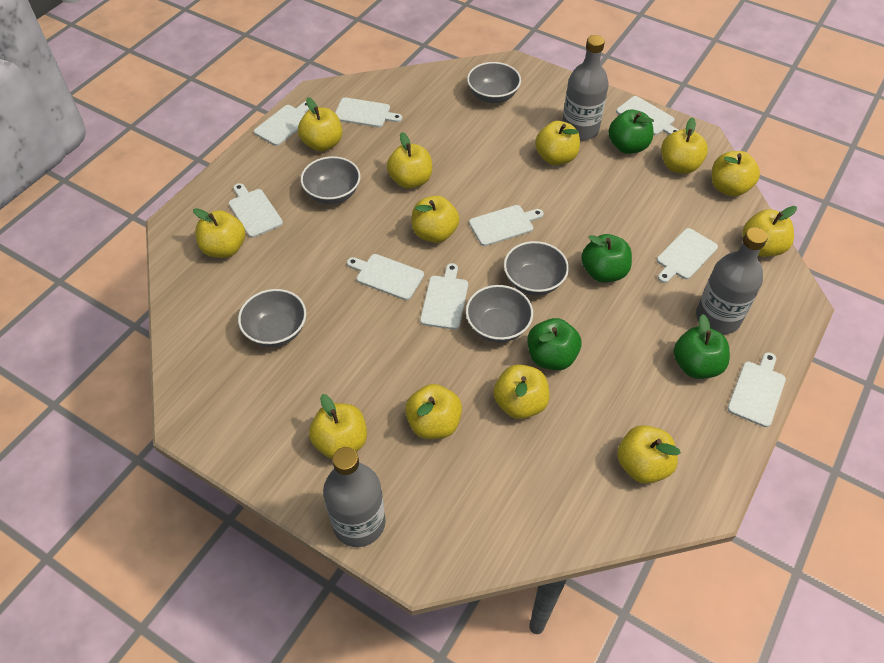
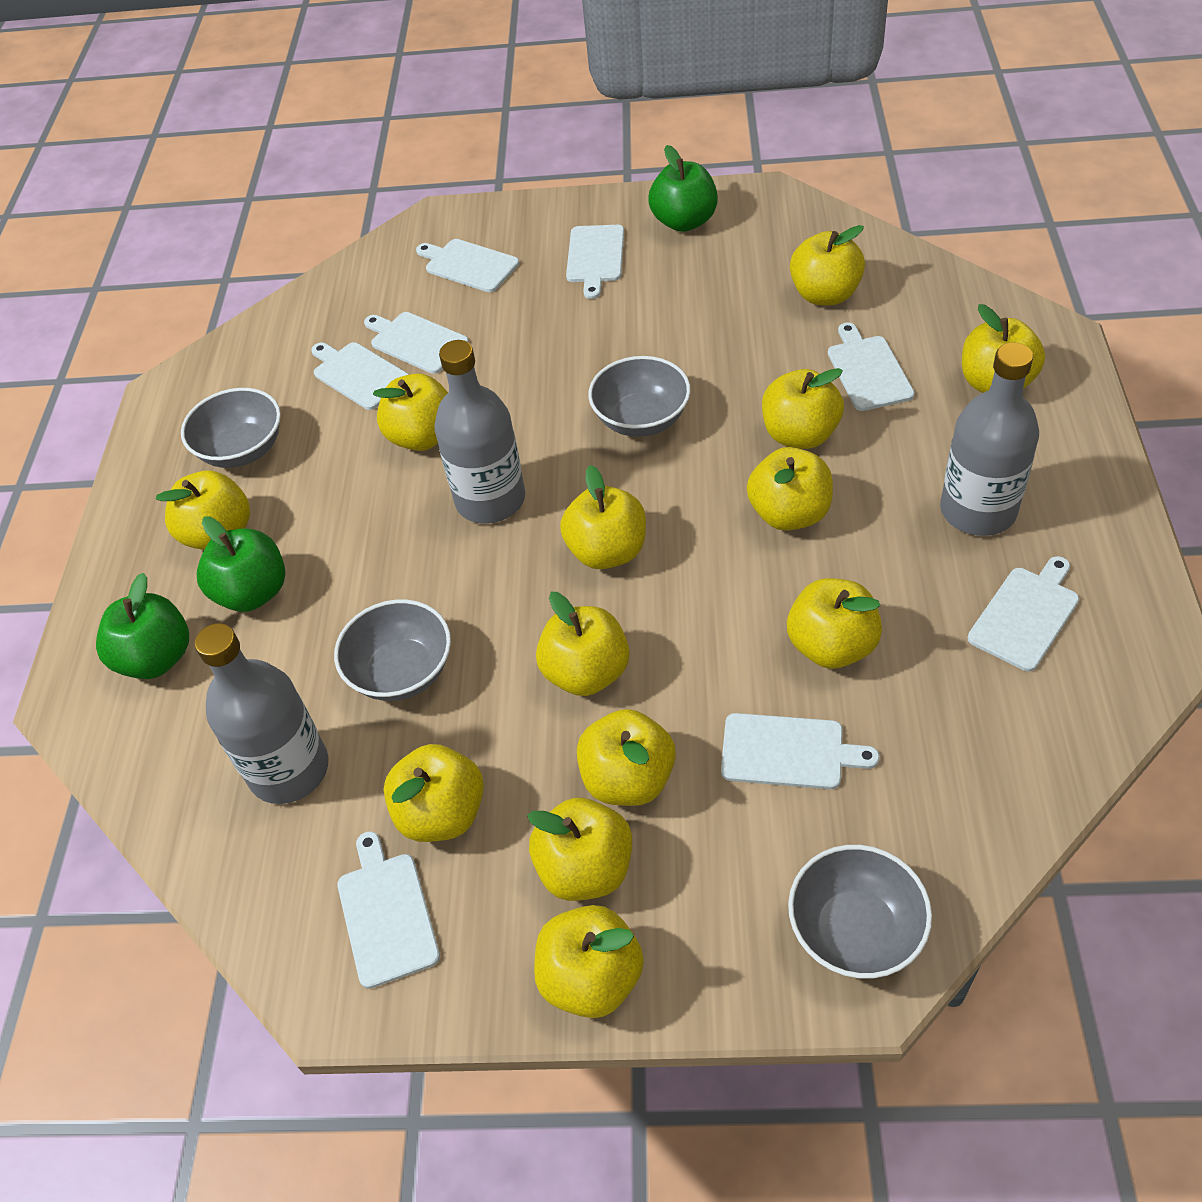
green apple: 4 -> 3
grey bowl: 5 -> 4
white cutting board: 9 -> 8
yellow apple: 12 -> 13

